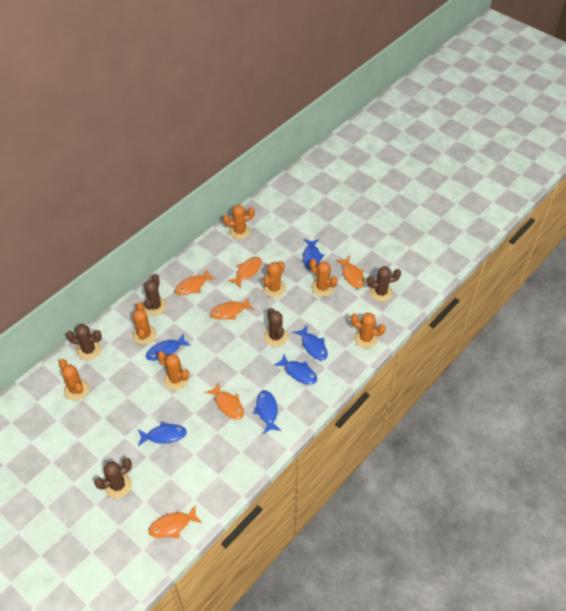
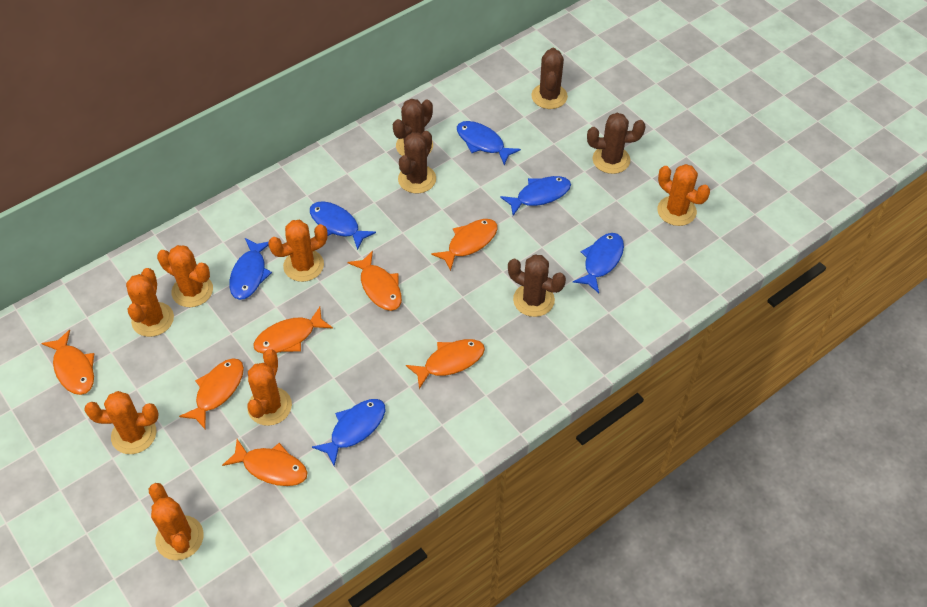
orange fish: 6 -> 7

